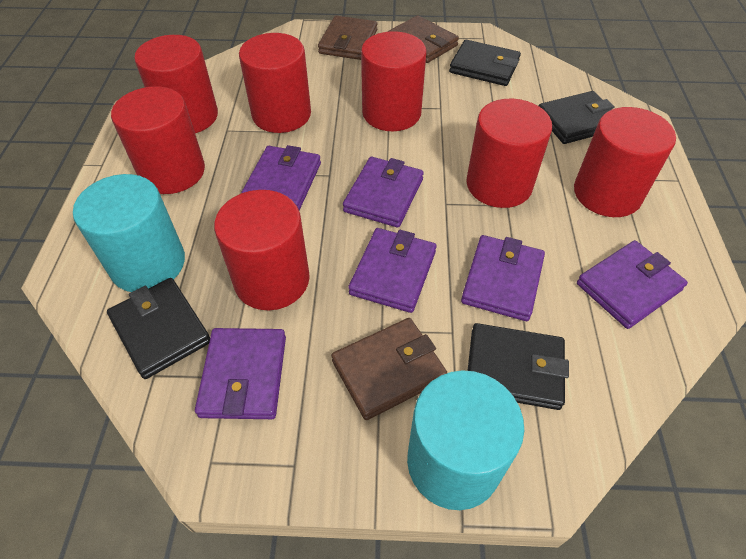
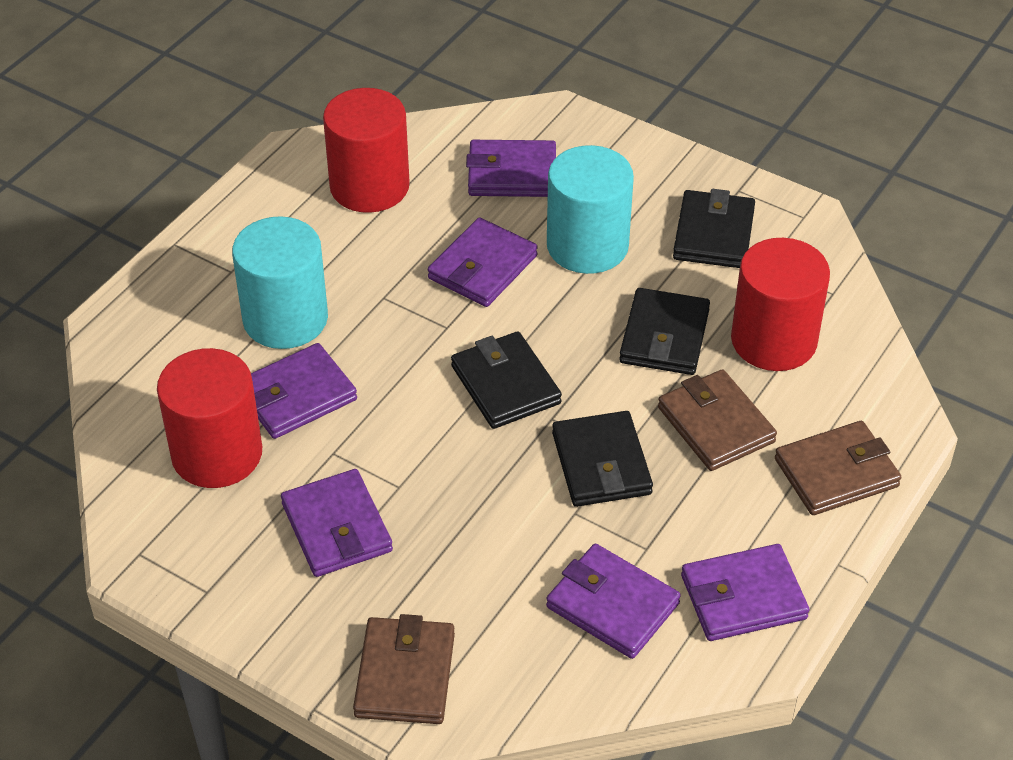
red cylinder: 7 -> 3

